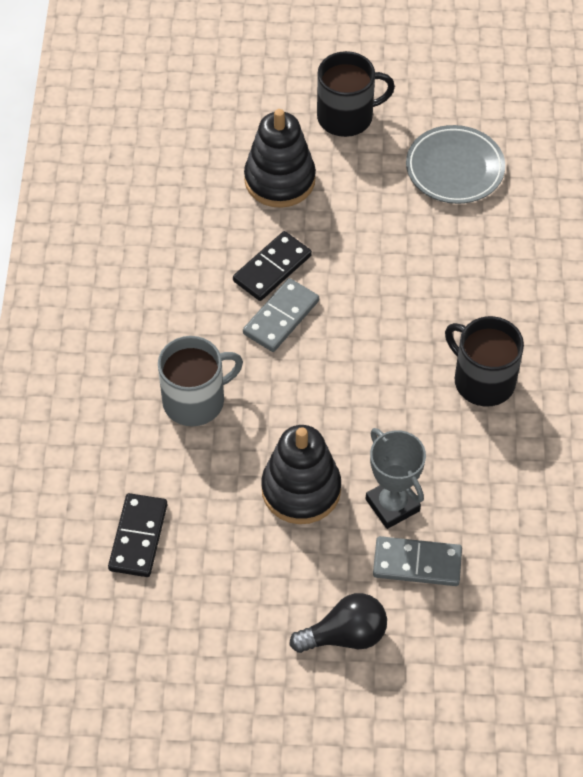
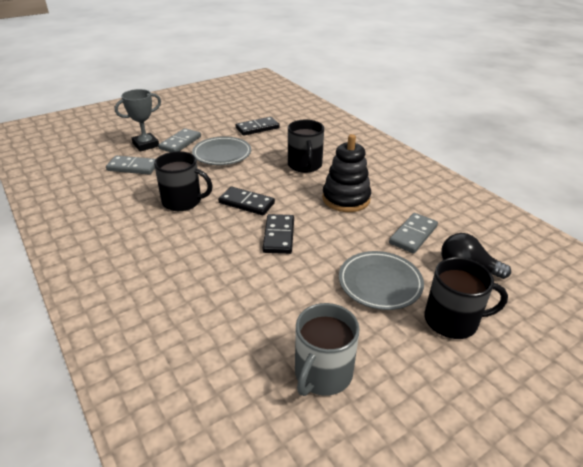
black domino: 2 -> 3
black mug: 2 -> 3
black stacking toy: 2 -> 1
grey domino: 2 -> 3
grey plate: 1 -> 2

